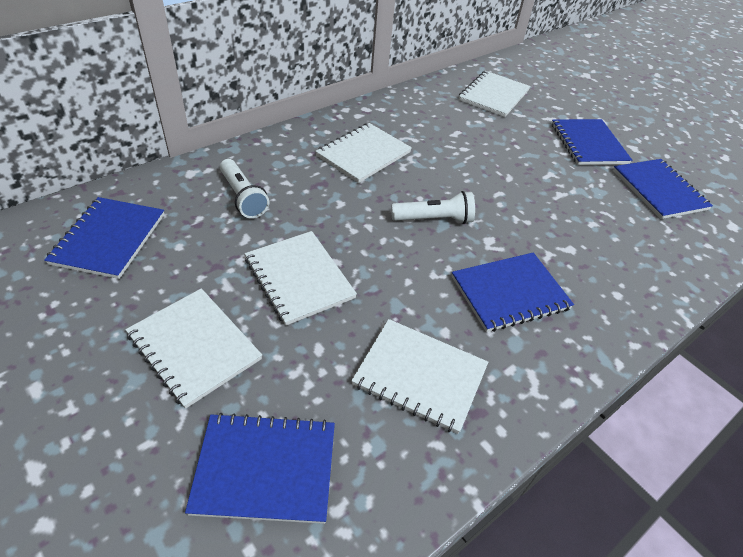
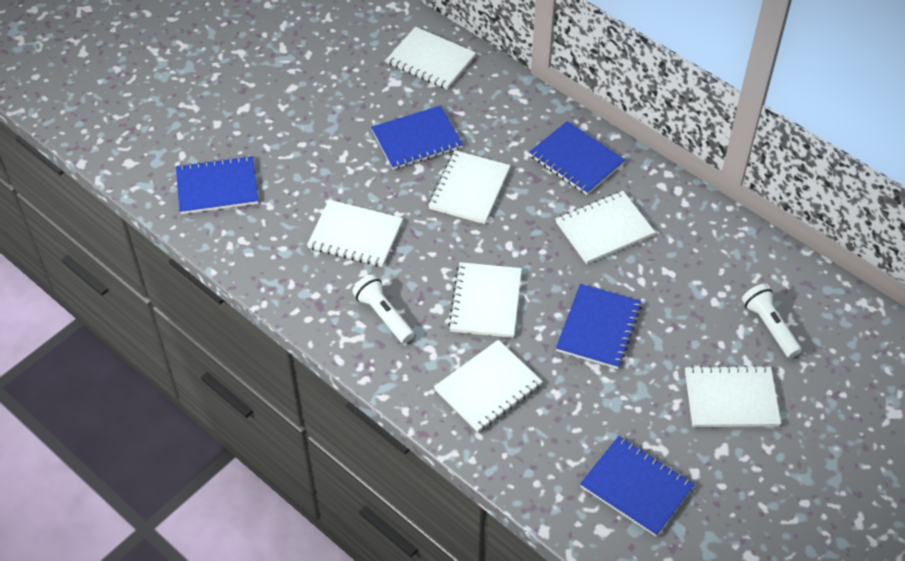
white notebook: 5 -> 7

